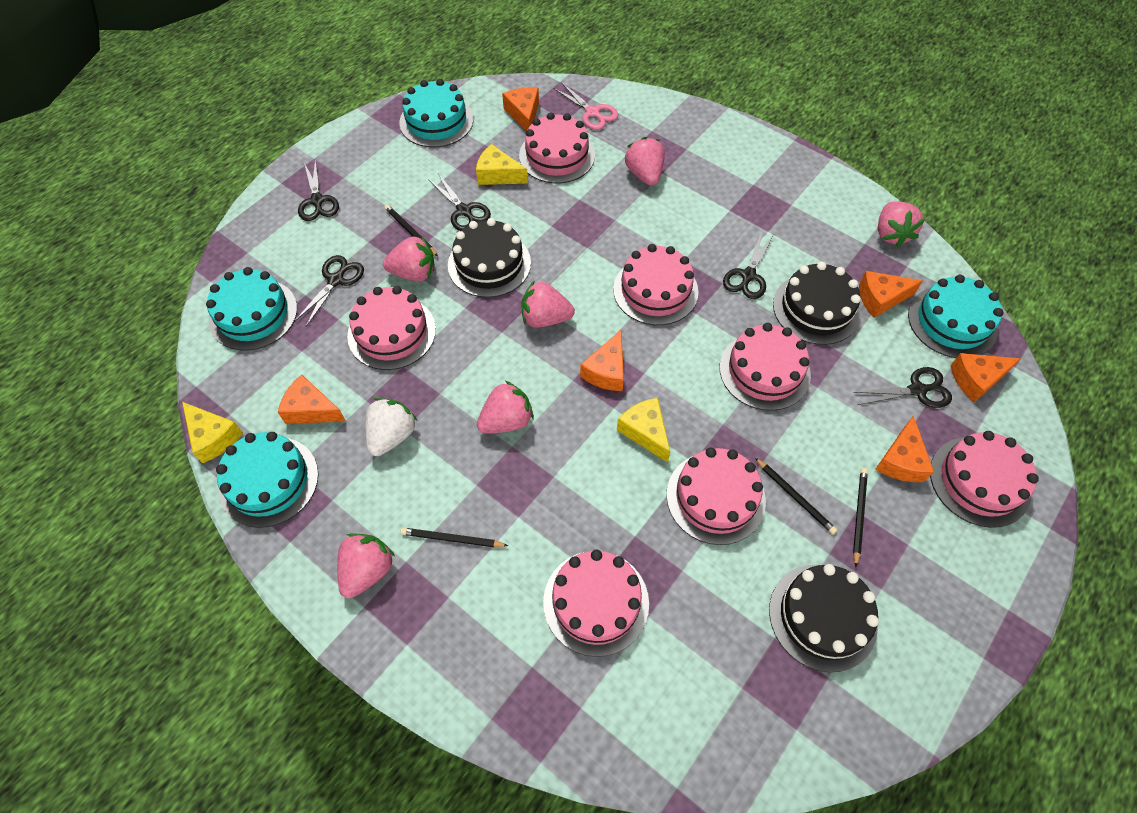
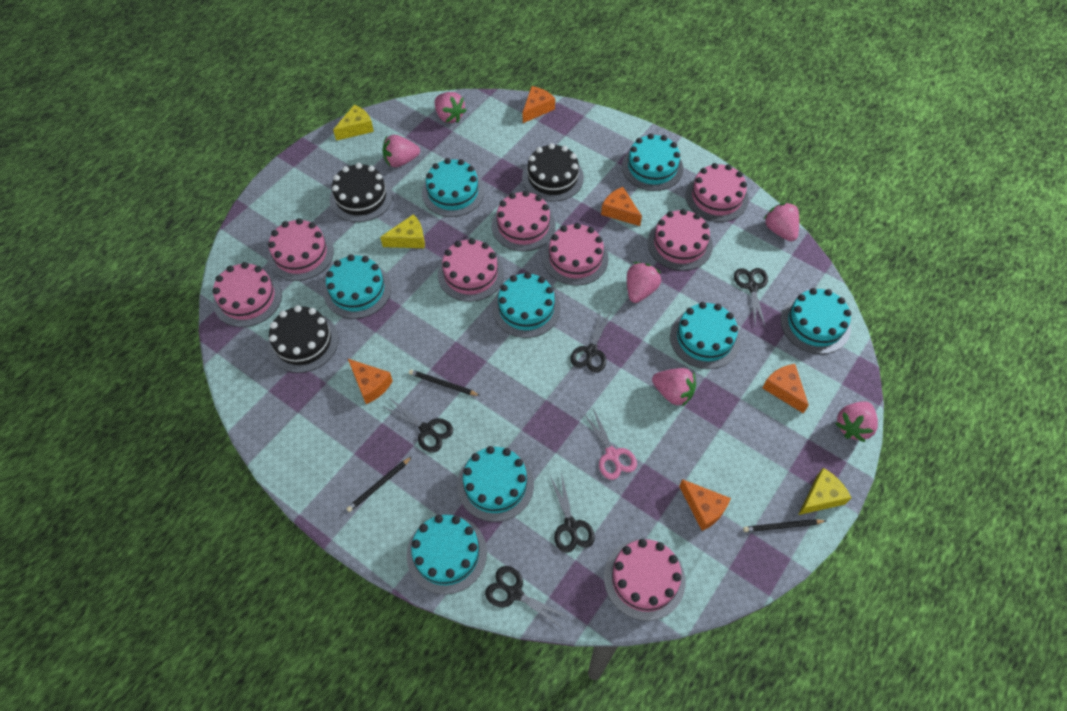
black pencil: 4 -> 3
orange cheese: 6 -> 5
pink cake: 7 -> 8
turquoise cake: 4 -> 8
white strawberry: 1 -> 0

